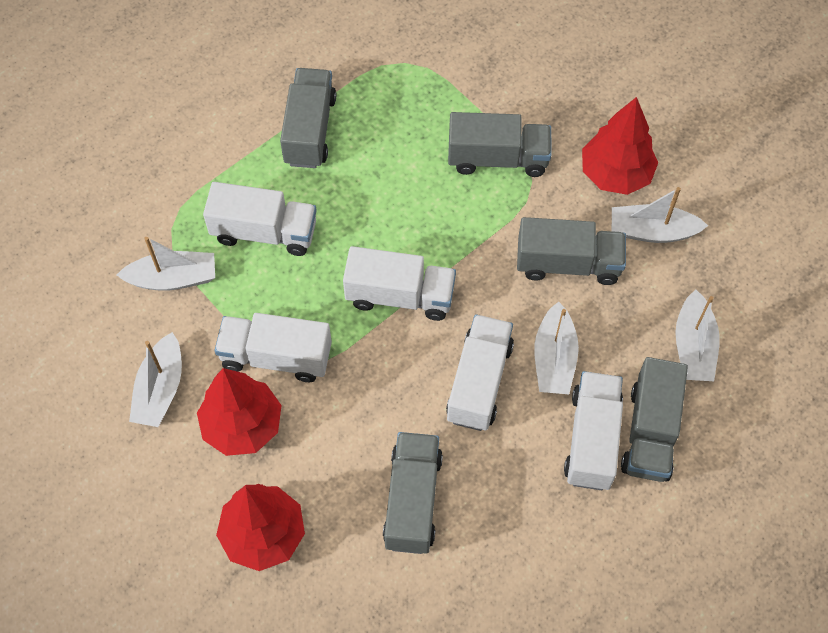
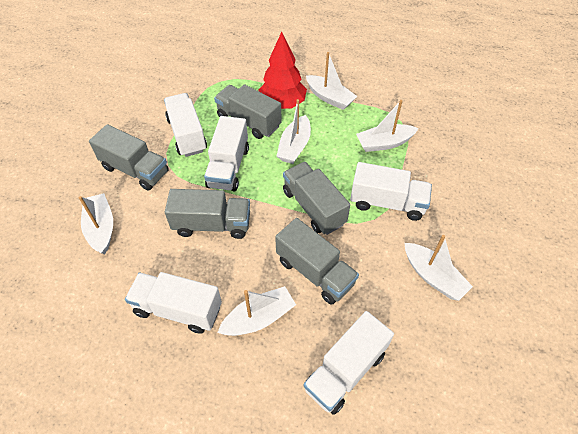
red tree: 3 -> 1
white boat: 5 -> 6

